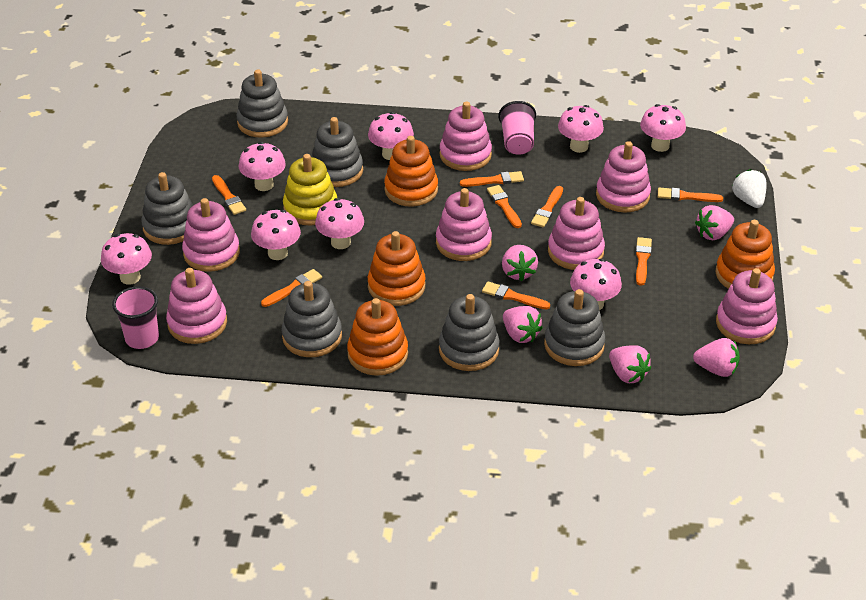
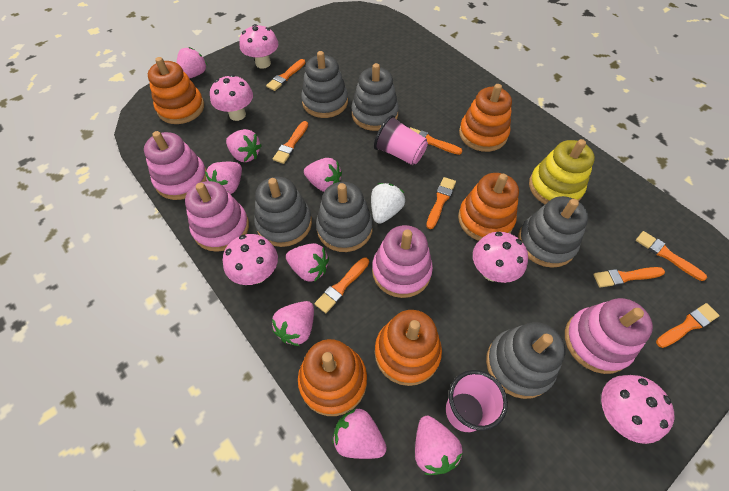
orange stacking toy: 4 -> 5
pink mushroom: 8 -> 5
pink stacking toy: 7 -> 4
pink strawberry: 5 -> 8

